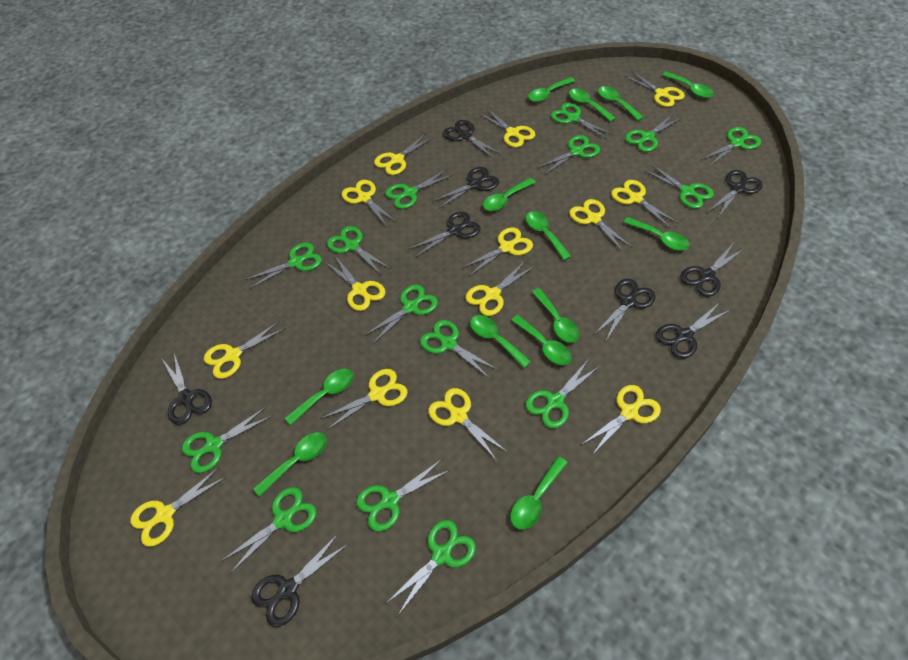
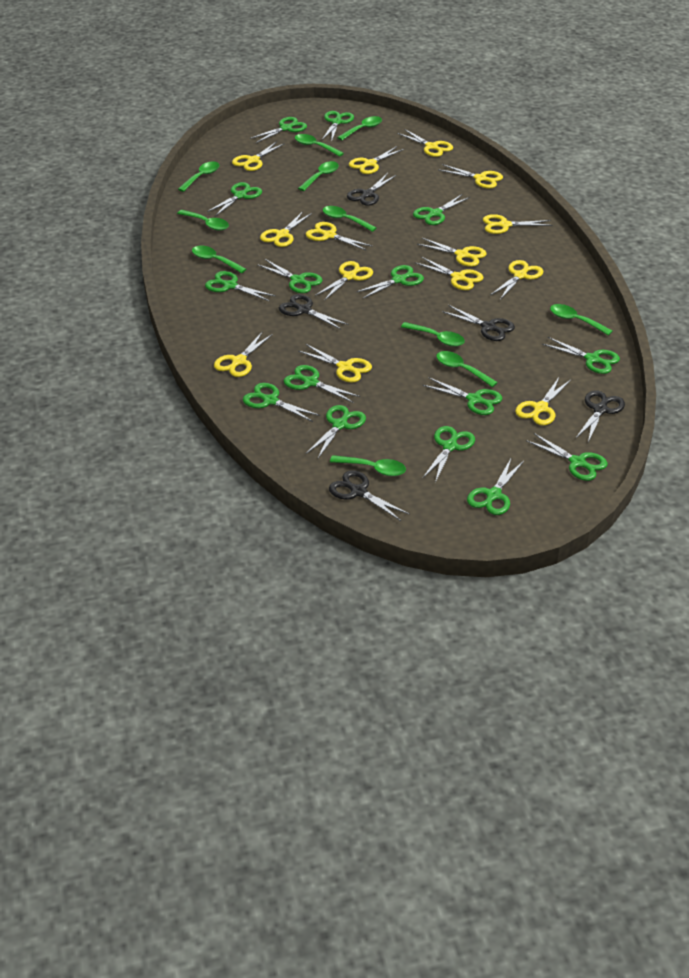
black scissors: 9 -> 5
green spoon: 13 -> 11

